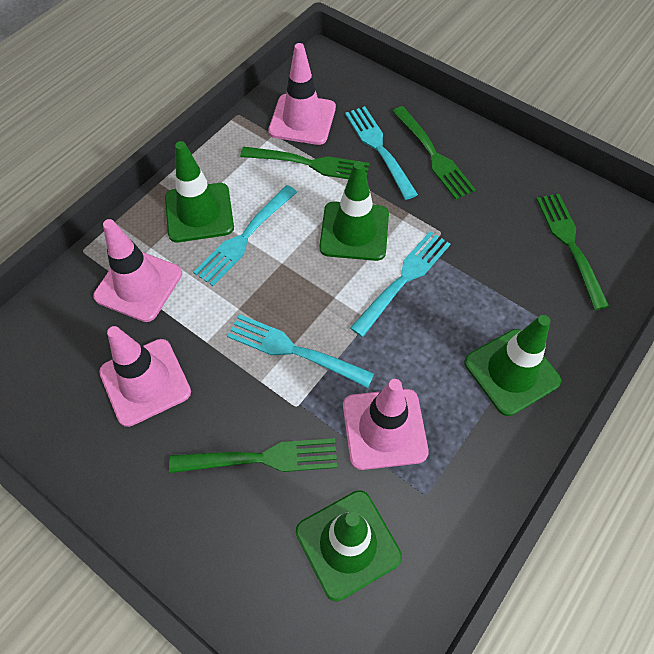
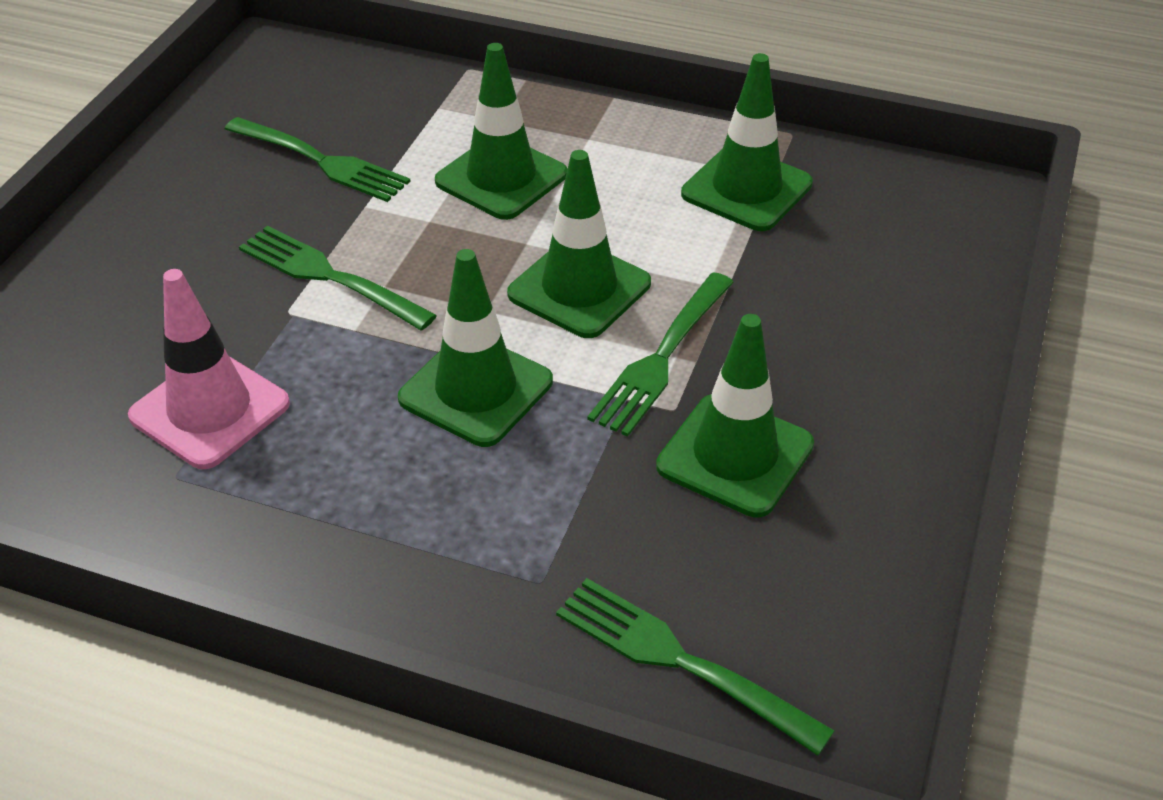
green traffic cone: 4 -> 5
pink traffic cone: 4 -> 1
turquoise fork: 4 -> 0

